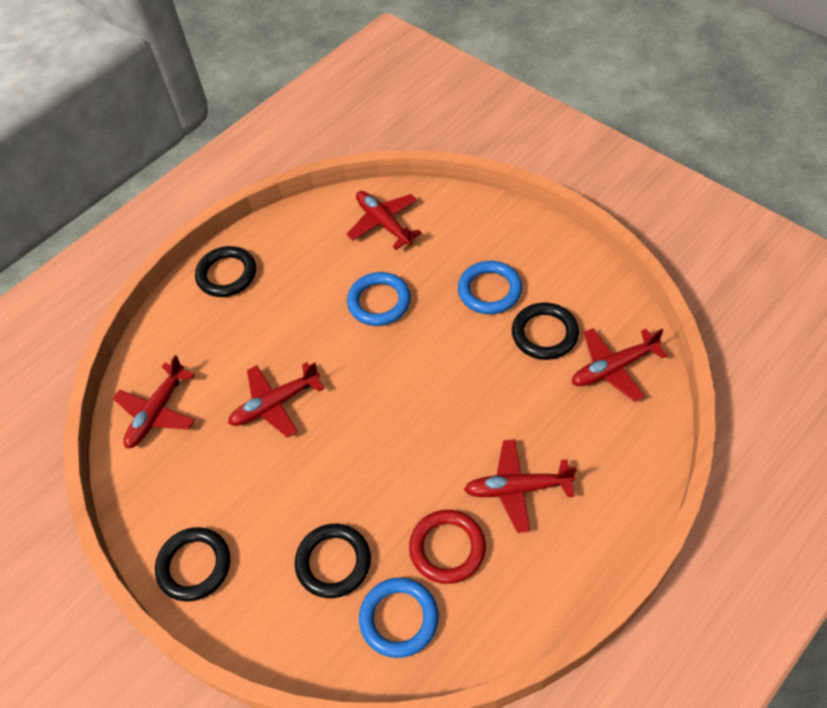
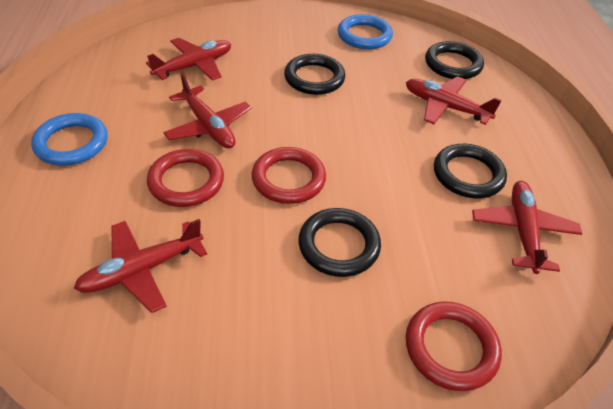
blue ring: 3 -> 2
red ring: 1 -> 3

